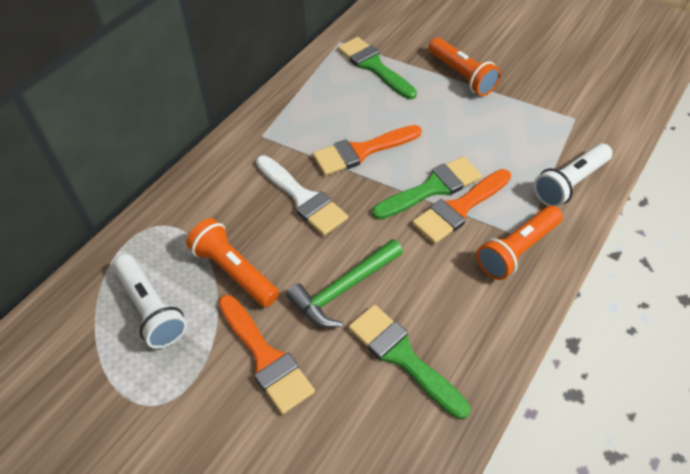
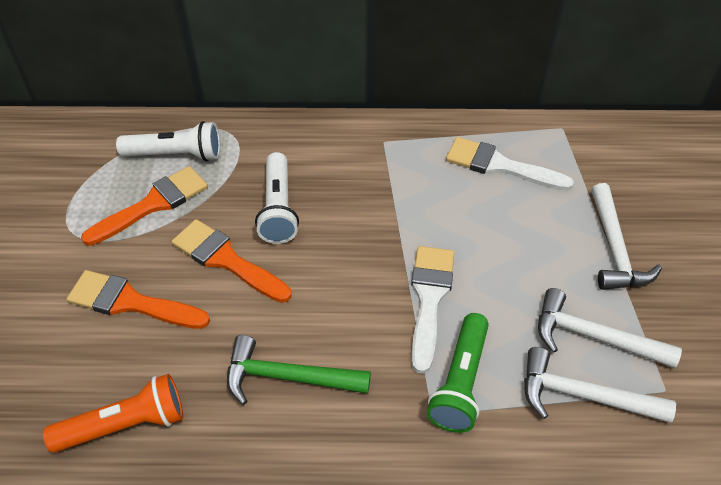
green brush: 3 -> 0
green flashlight: 0 -> 1
orange flashlight: 3 -> 1
white brush: 1 -> 2
white hammer: 0 -> 3

